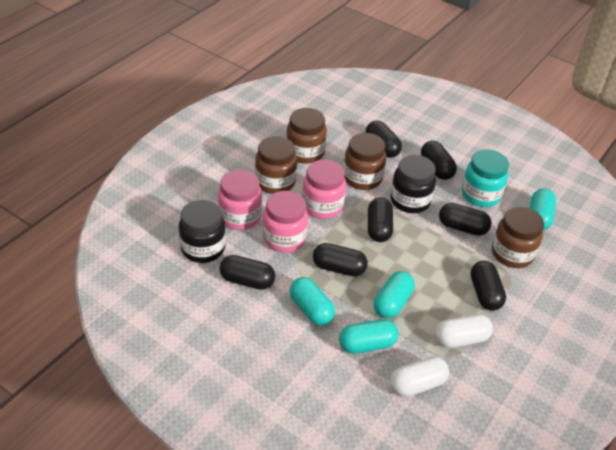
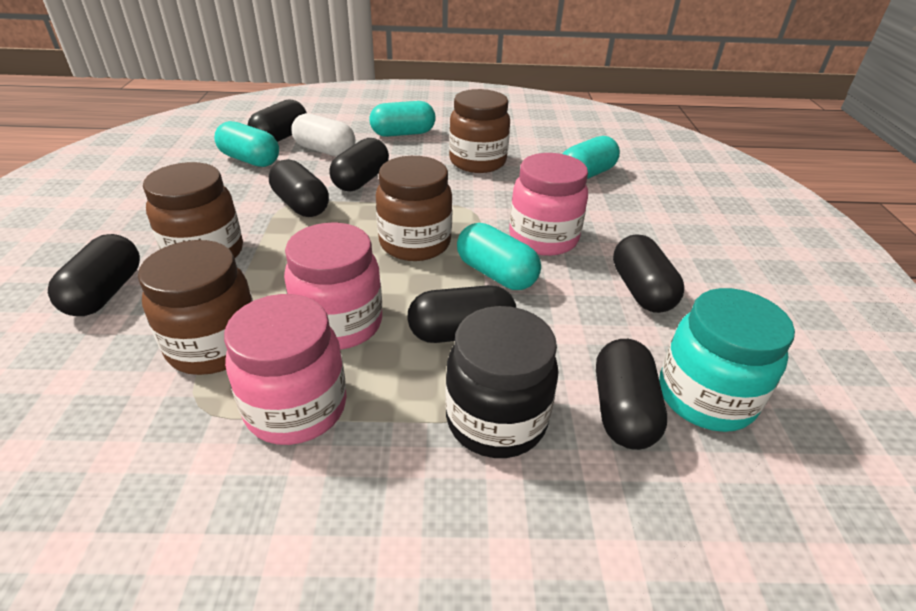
black jar: 2 -> 1
white capsule: 2 -> 1

